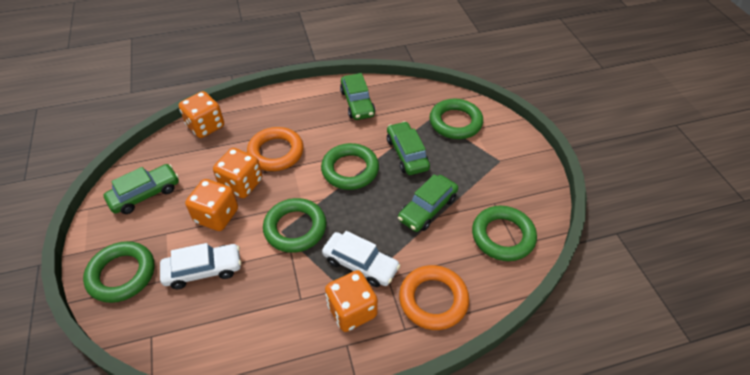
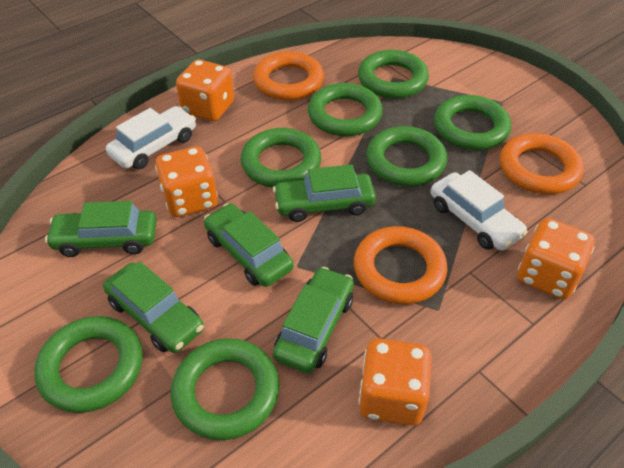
green car: 4 -> 5
green ring: 5 -> 7
orange ring: 2 -> 3

